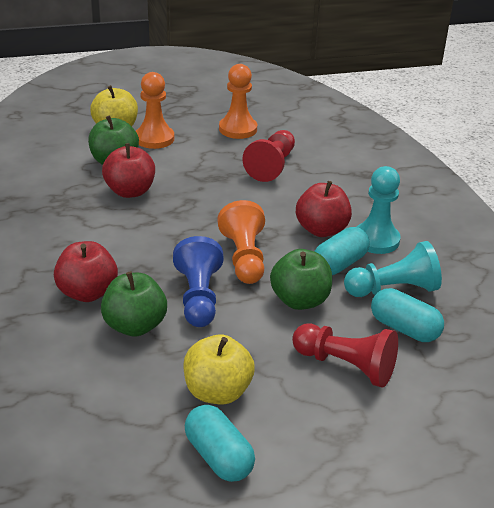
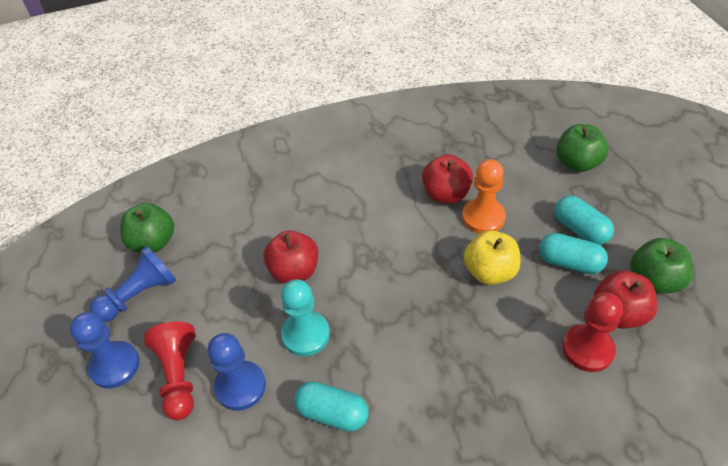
blue pawn: 1 -> 3
orange pawn: 3 -> 1
turquoise pawn: 2 -> 1
yellow apple: 2 -> 1

